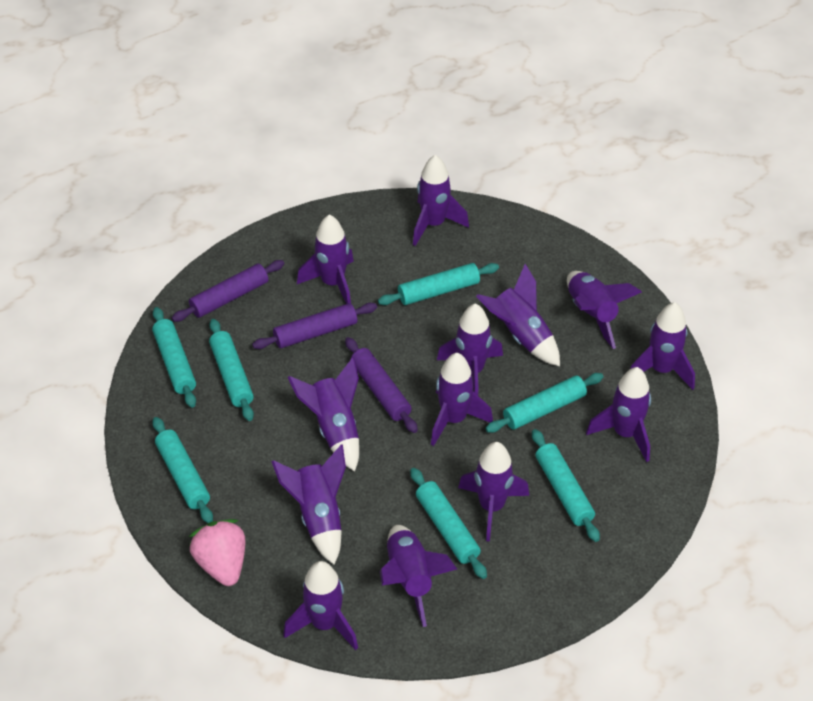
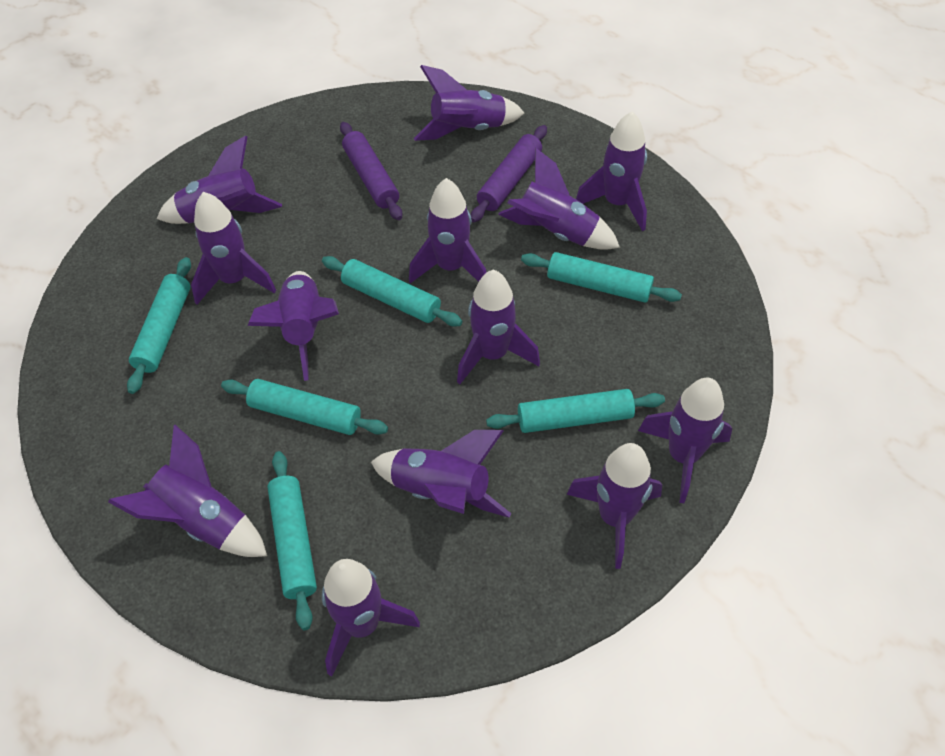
pink strawberry: 1 -> 0
purple rolling pin: 3 -> 2
turquoise rolling pin: 7 -> 6

